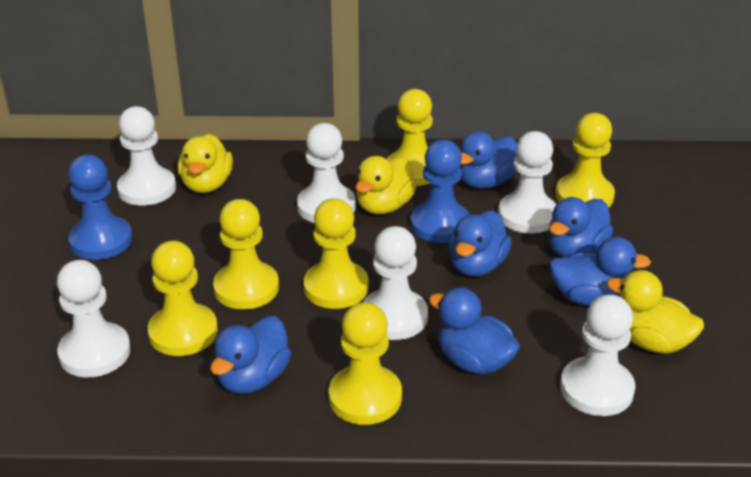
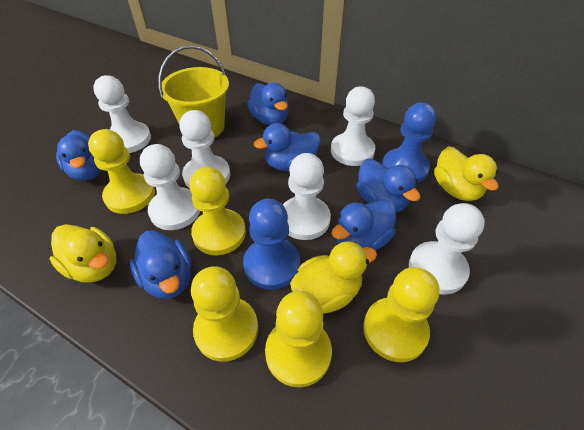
yellow bucket: 0 -> 1
yellow pawn: 6 -> 5

